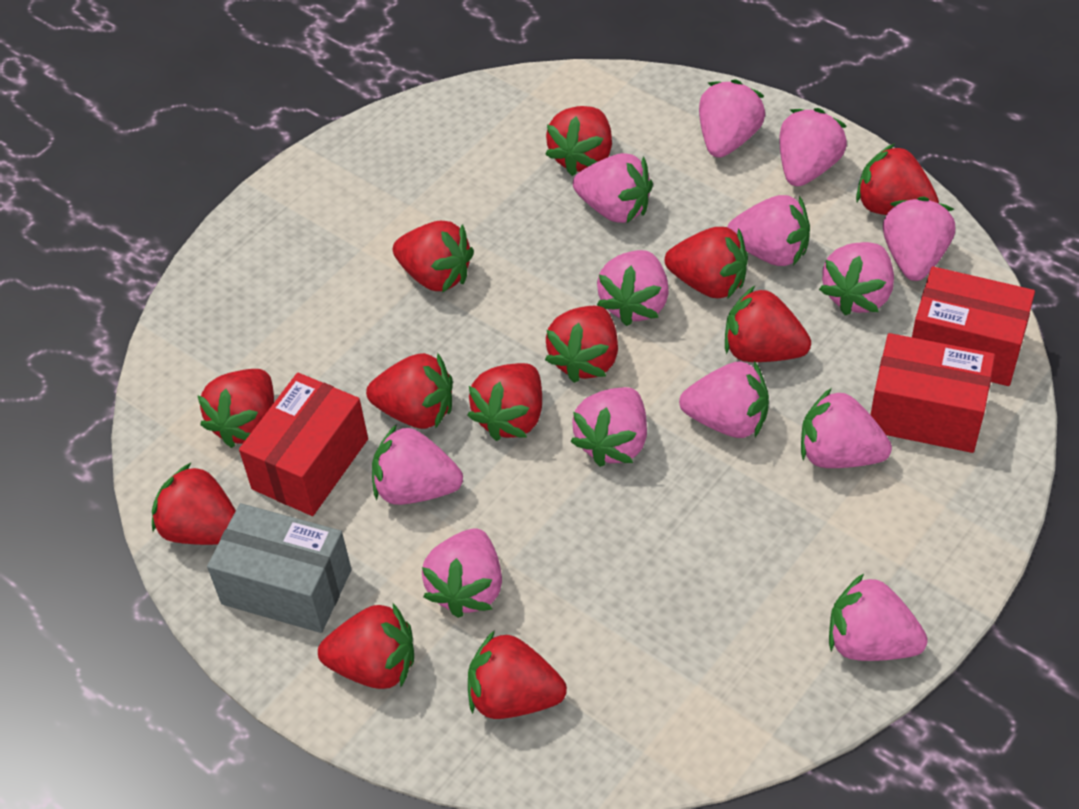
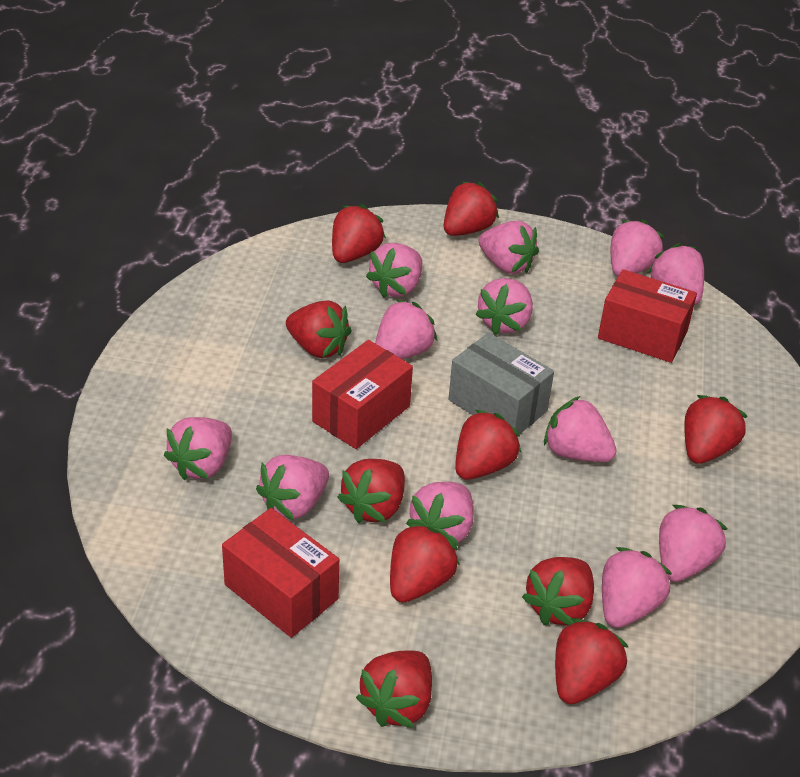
pink strawberry: 13 -> 12
red strawberry: 12 -> 10

